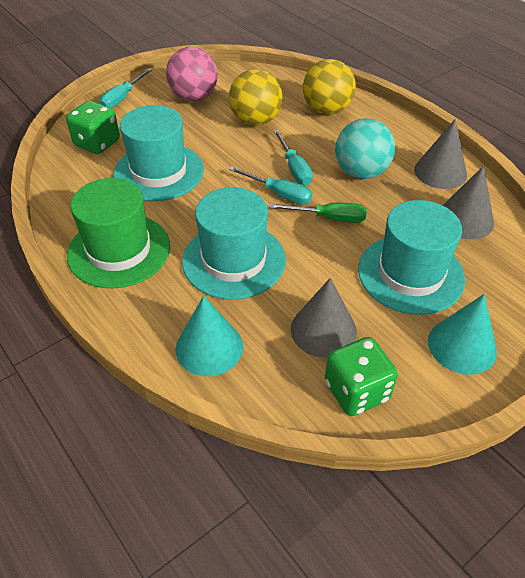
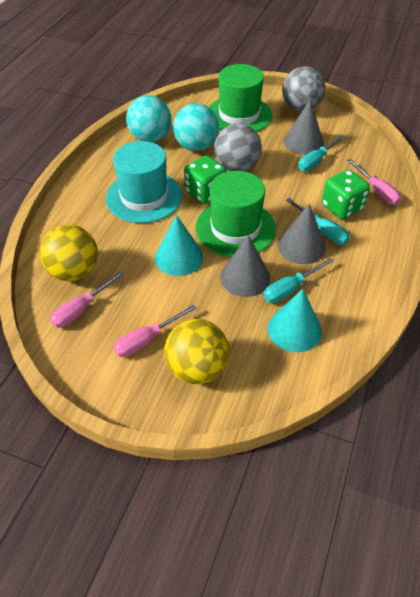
green hat: 1 -> 2
green screwdriver: 1 -> 0
grey ball: 0 -> 2
pink ball: 1 -> 0
pink screwdriver: 0 -> 3
turquoise ball: 1 -> 2
turquoise hat: 3 -> 1

